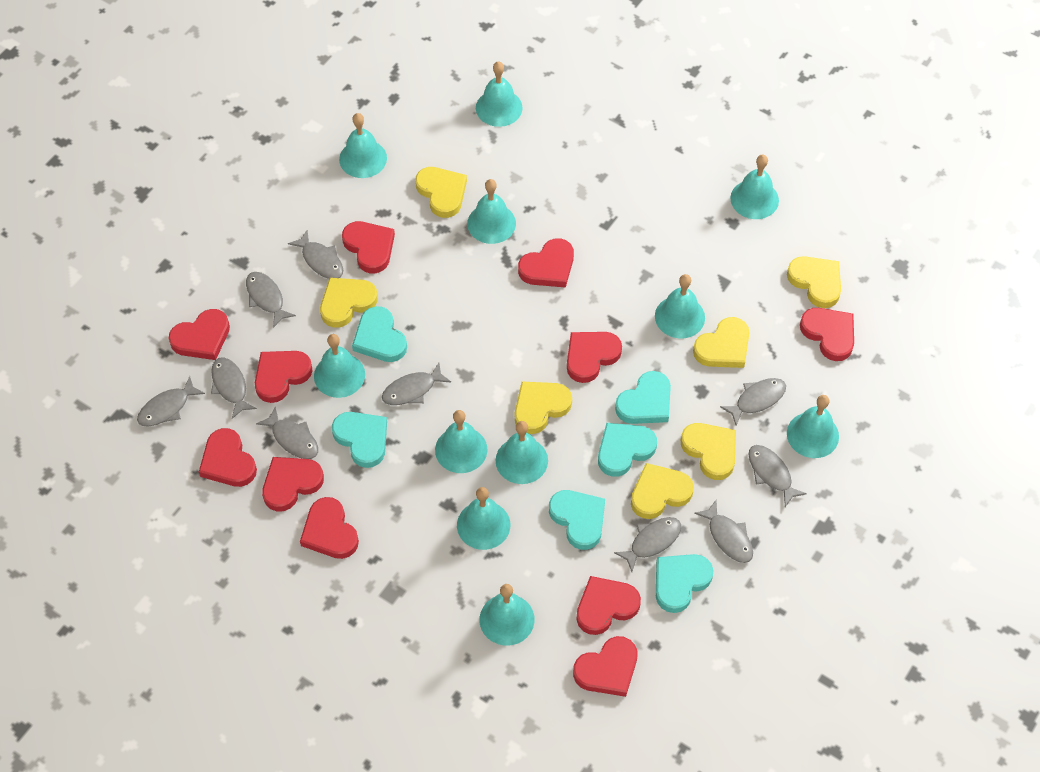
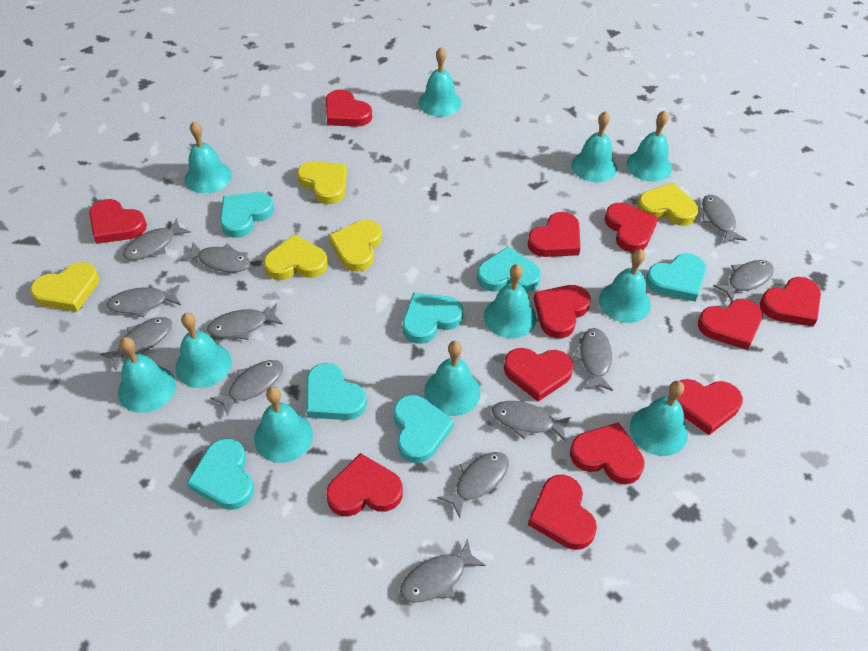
grey fish: 10 -> 12
red heart: 11 -> 12
turquoise heart: 6 -> 7
yellow heart: 7 -> 5

